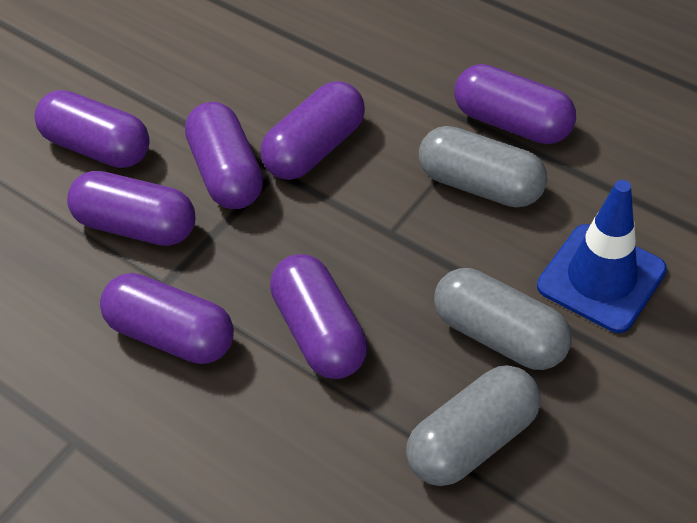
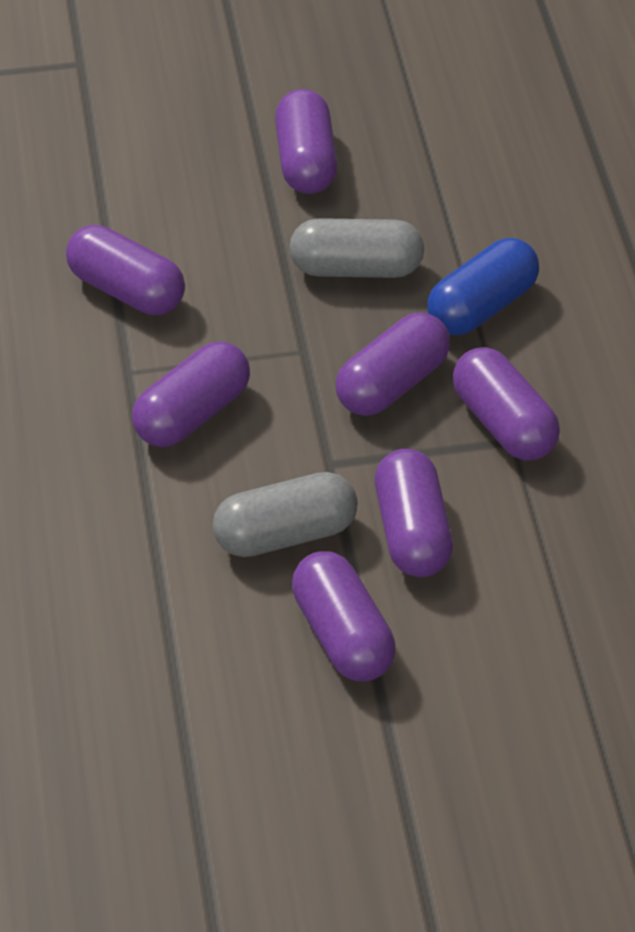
blue capsule: 0 -> 1
blue traffic cone: 1 -> 0
grey capsule: 3 -> 2

